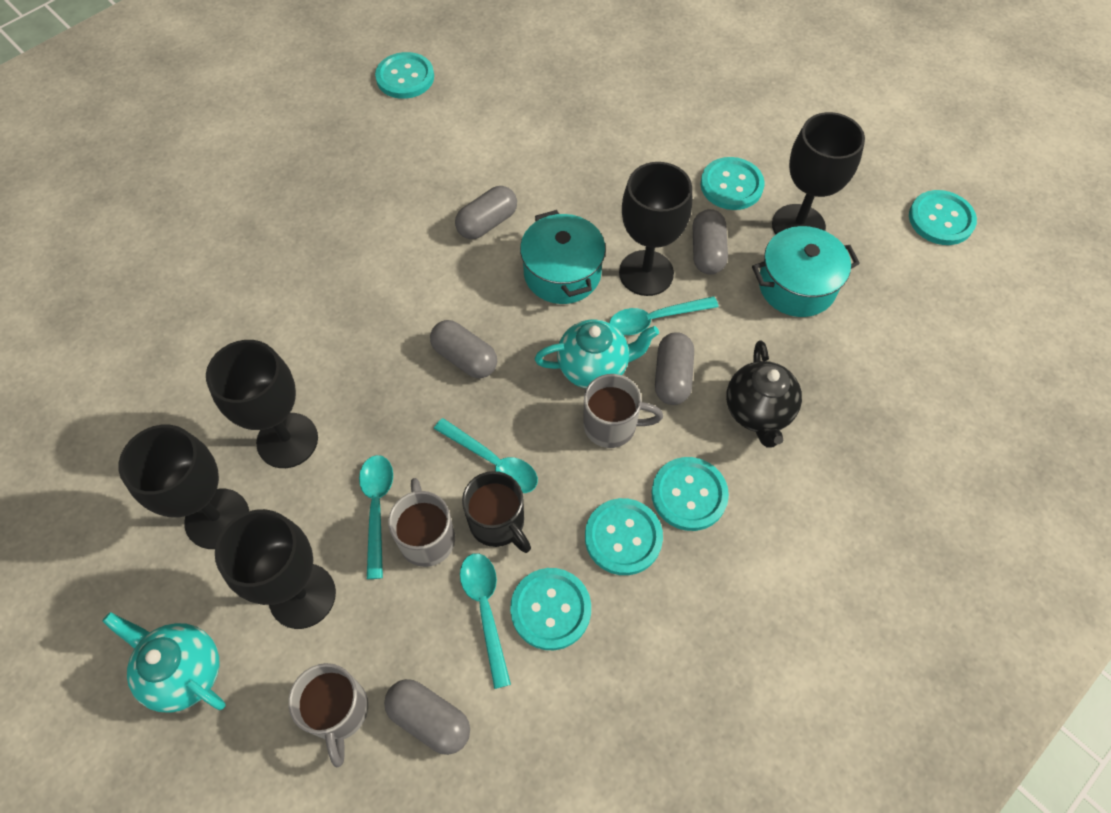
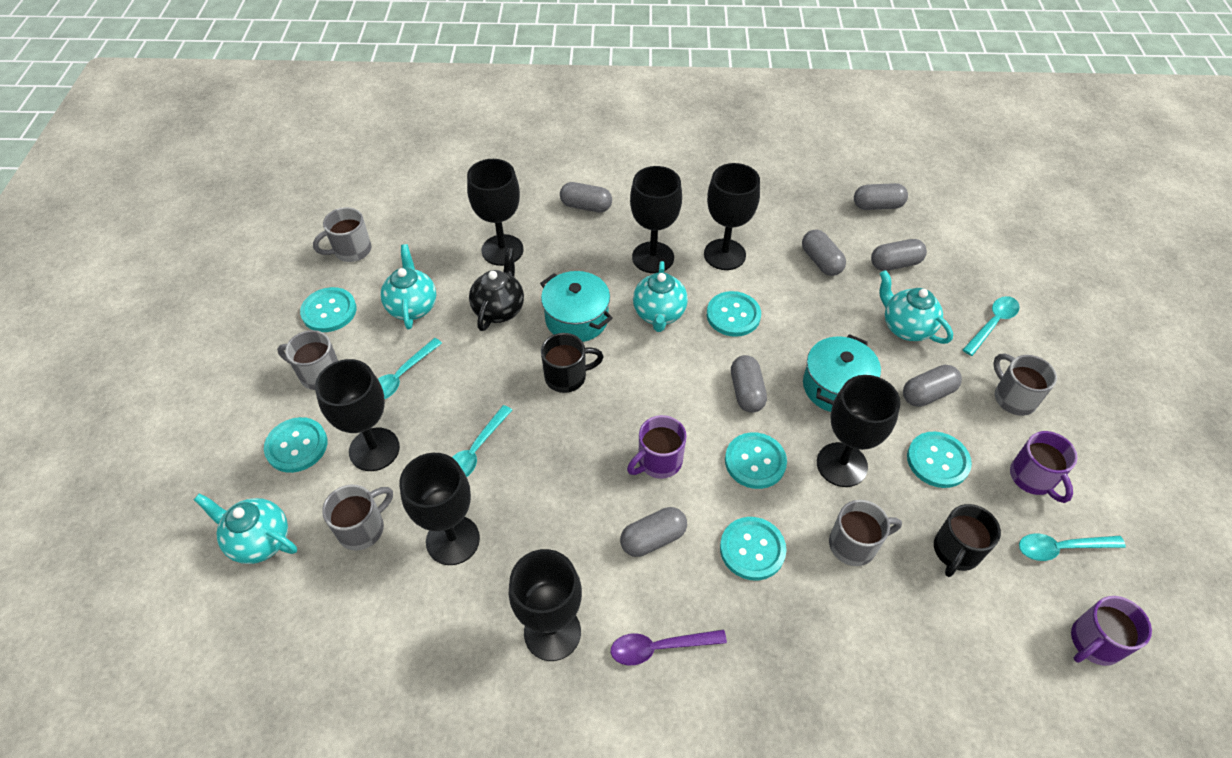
black goblet: 5 -> 7
black mug: 1 -> 2
grey capsule: 5 -> 7
grey mug: 3 -> 5
purple mug: 0 -> 3
purple spoon: 0 -> 1
turquoise teapot: 2 -> 4

